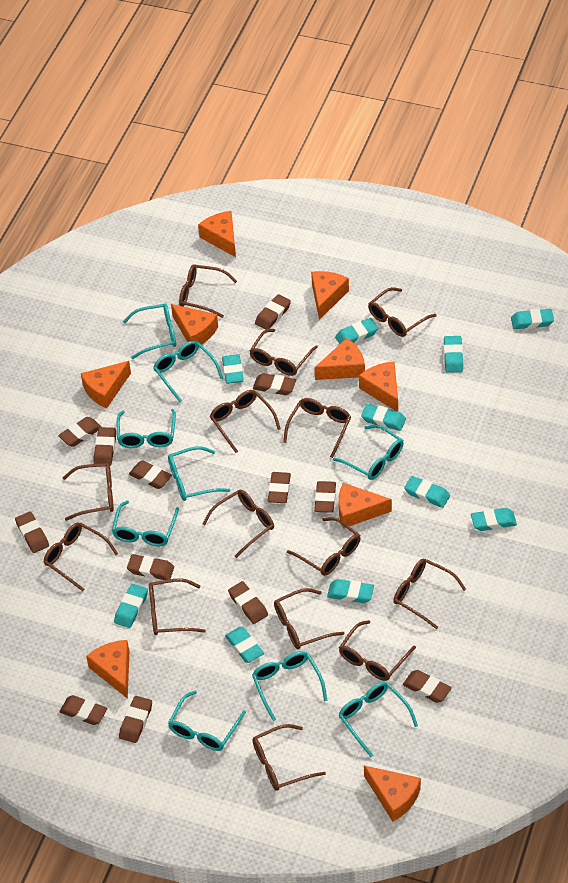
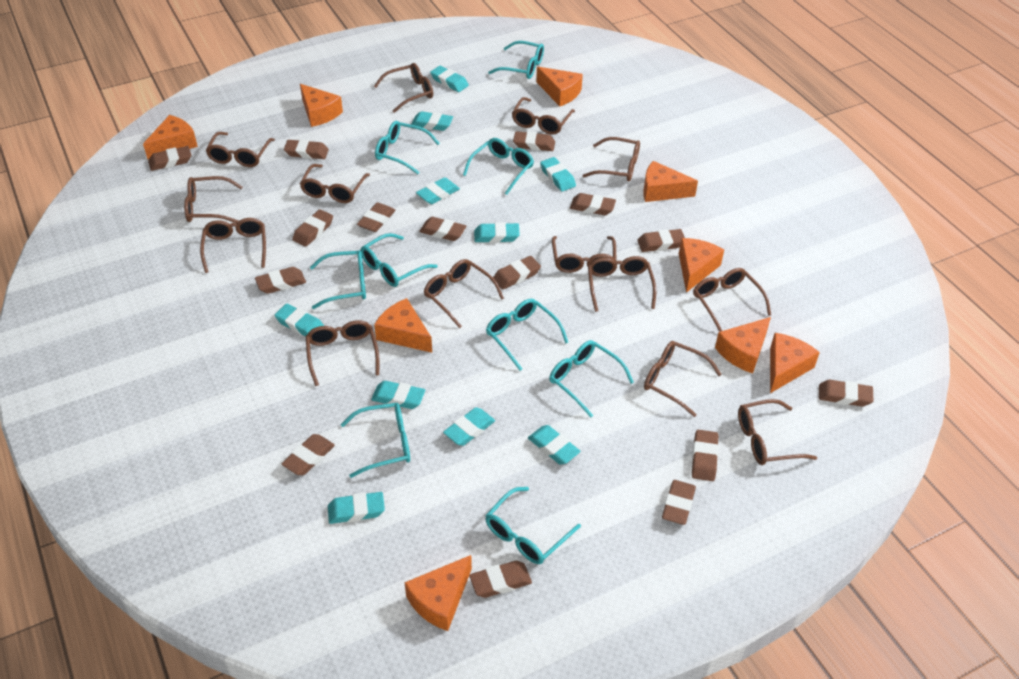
brown eraser: 13 -> 15

